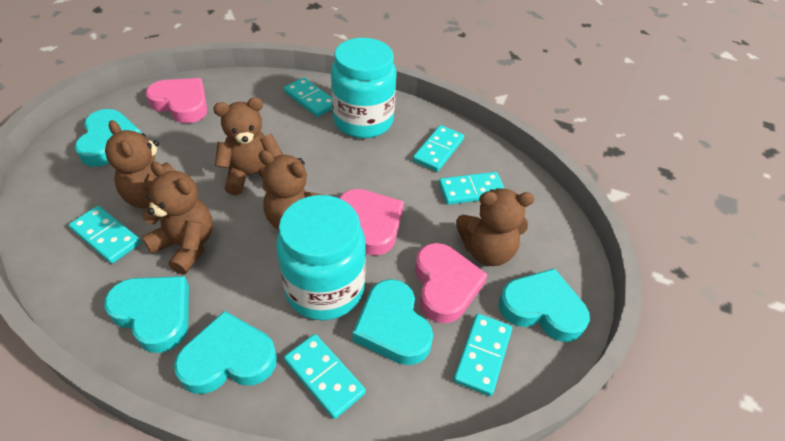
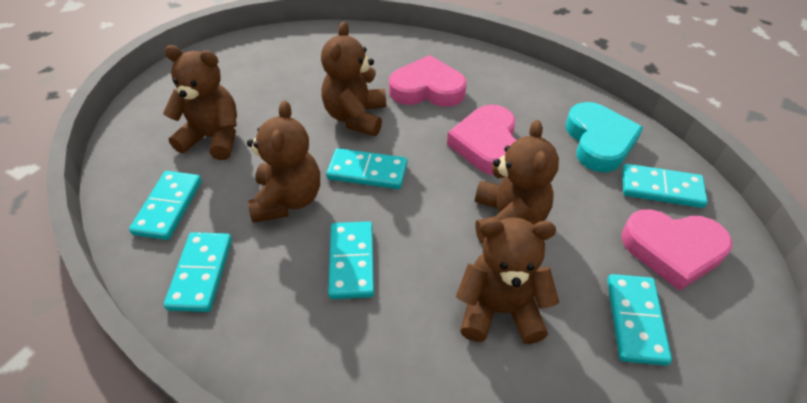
turquoise heart: 5 -> 1
turquoise jar: 2 -> 0

